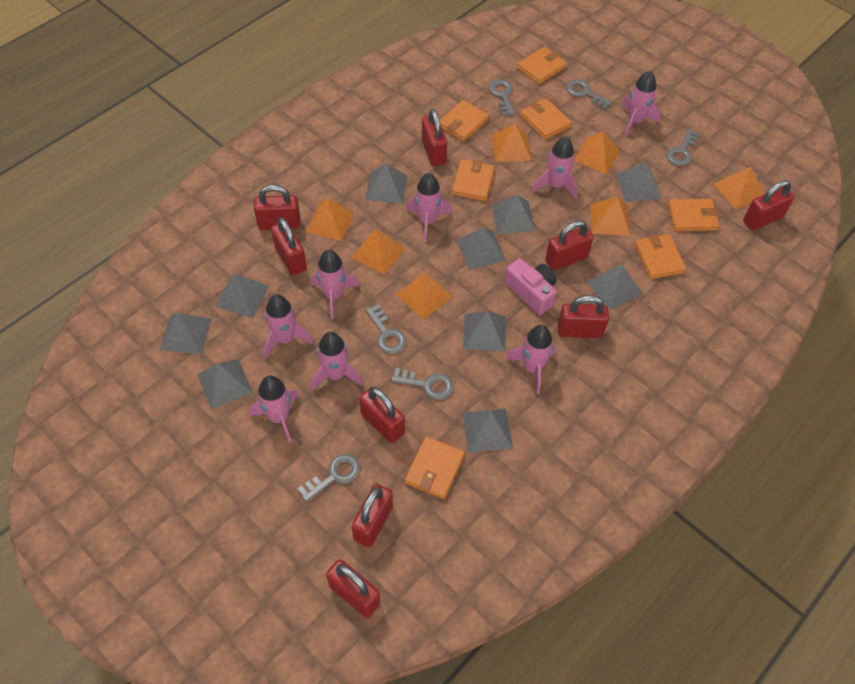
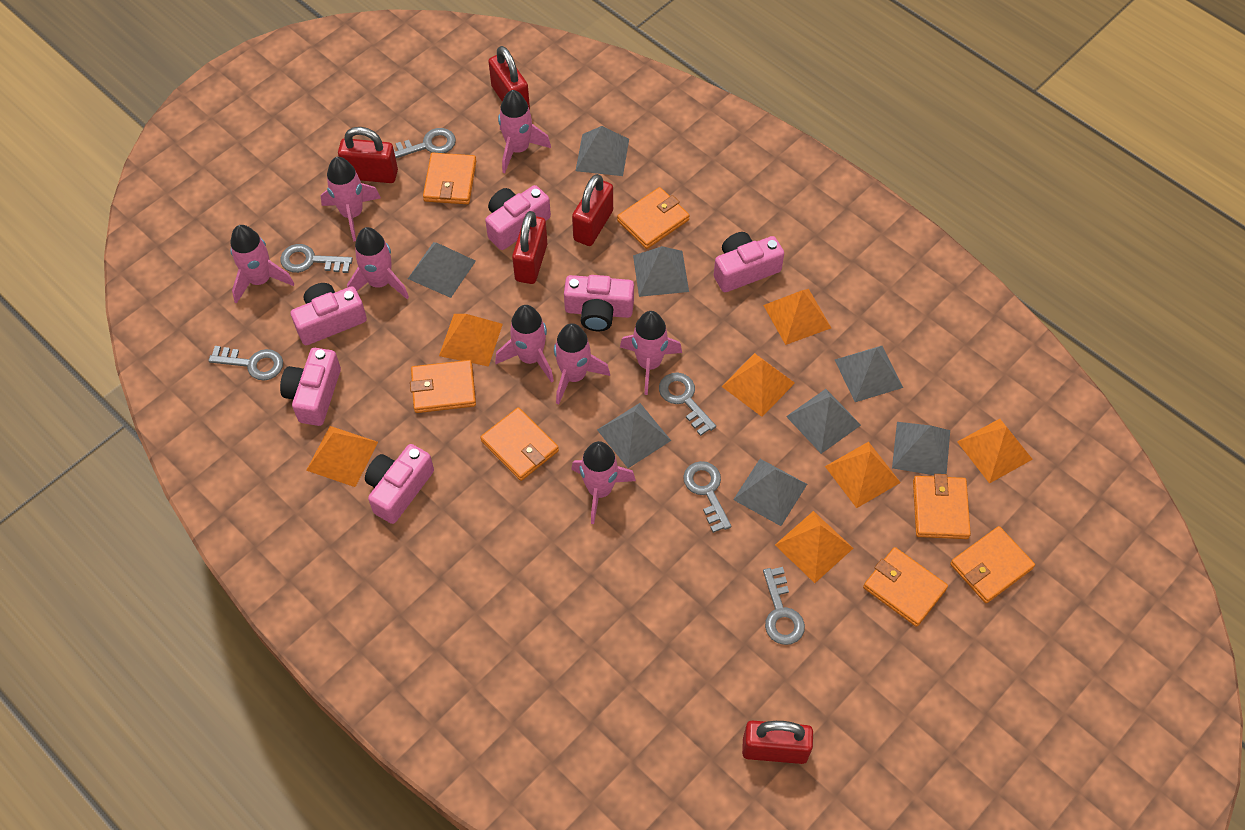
grey pyramid: 10 -> 8
pink camera: 1 -> 6
red padlock: 9 -> 5

